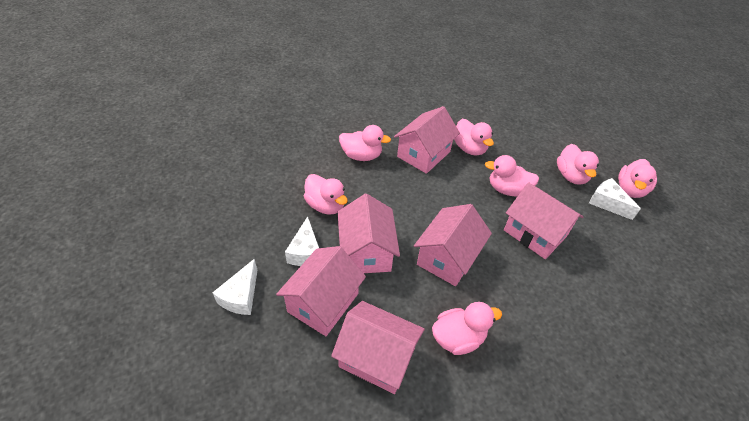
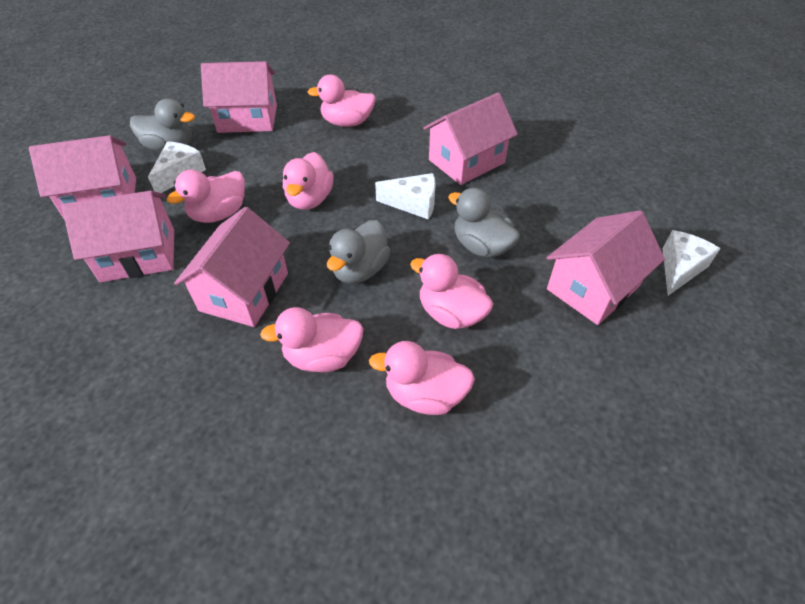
grey duck: 0 -> 3
pink duck: 7 -> 6

